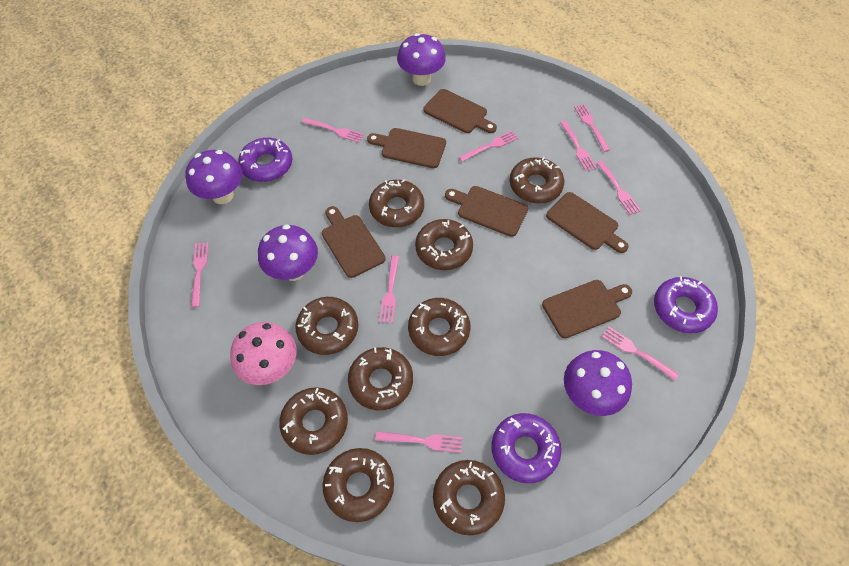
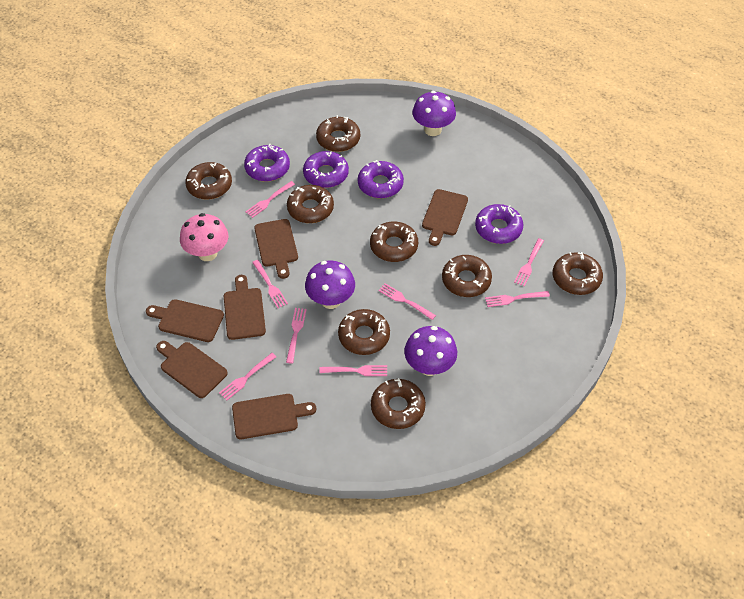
brown donut: 9 -> 8
pink fork: 9 -> 8
purple donut: 3 -> 4
purple mushroom: 4 -> 3

